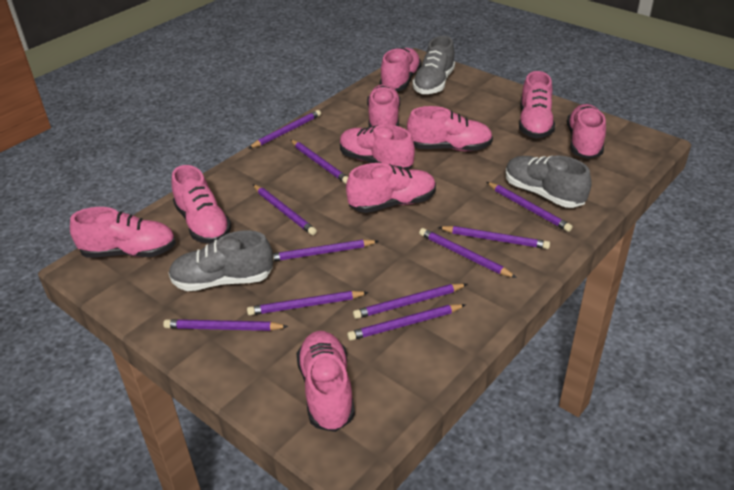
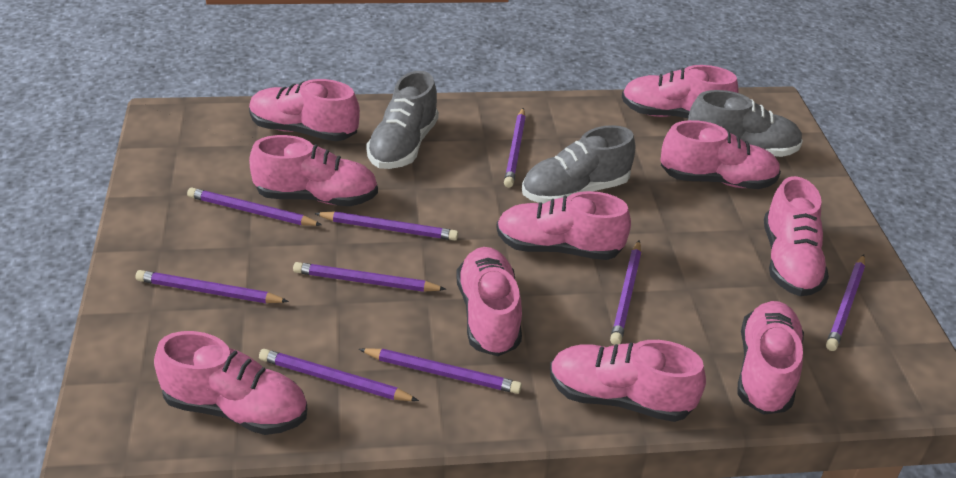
purple pencil: 11 -> 9

